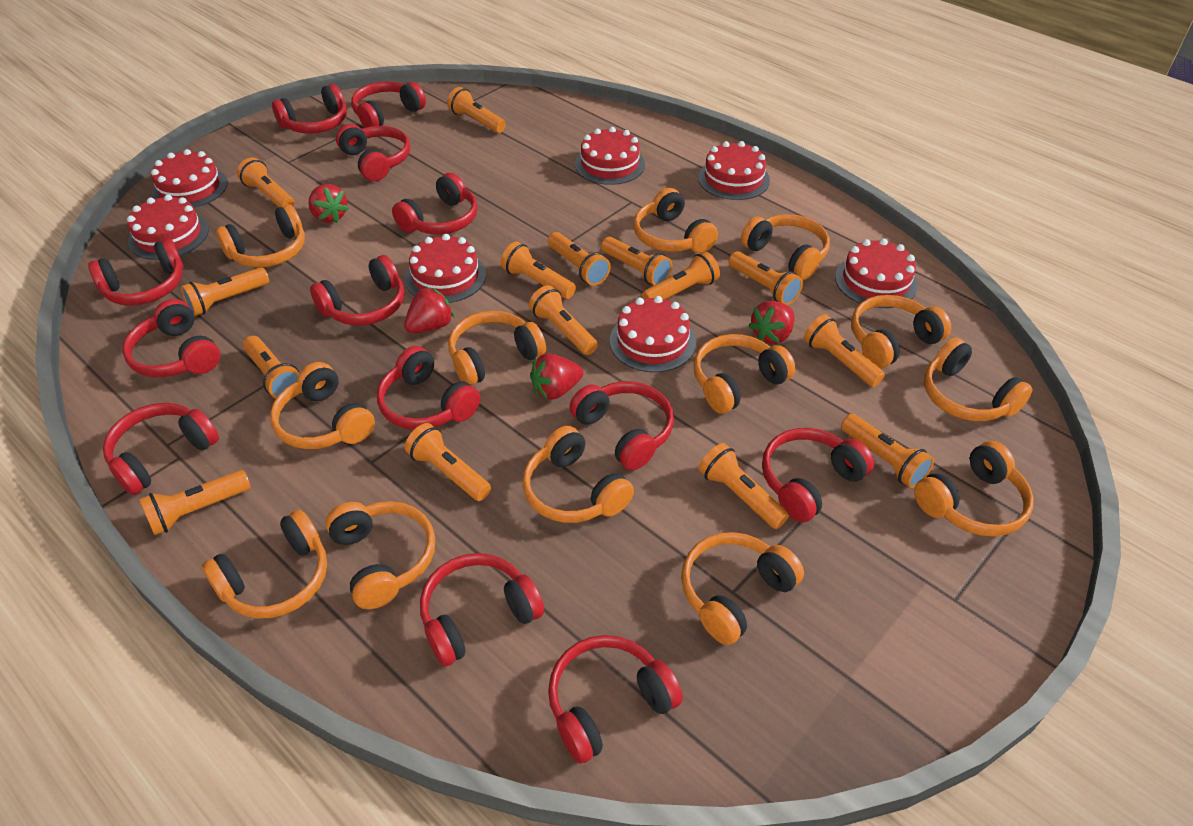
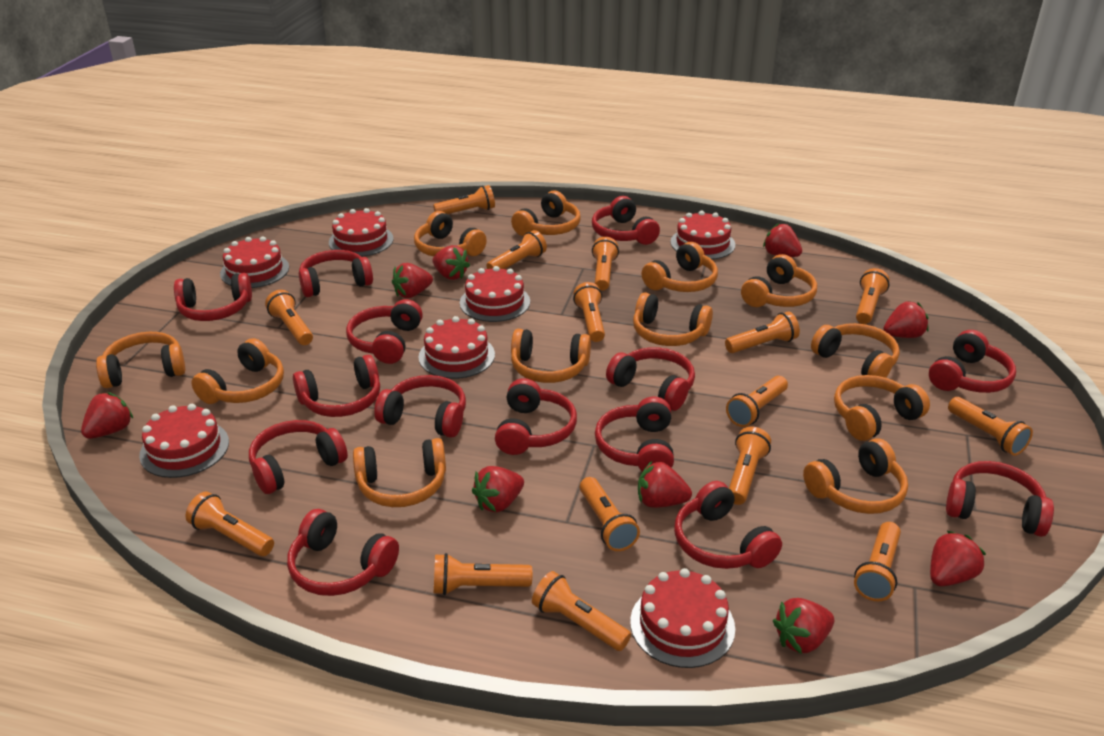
orange headphones: 13 -> 12
red headphones: 13 -> 14
red strawberry: 4 -> 9

